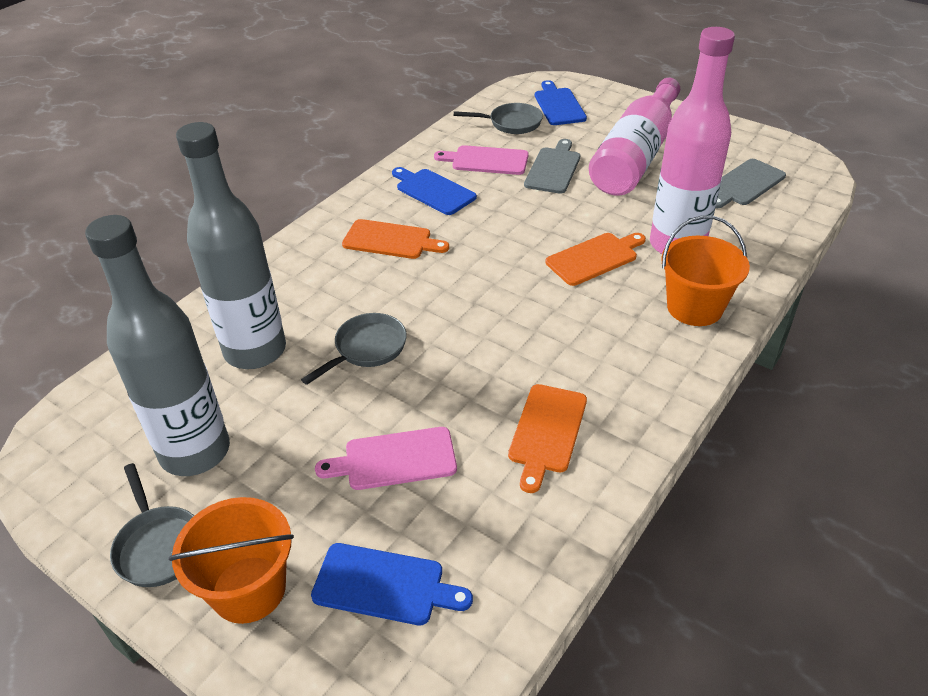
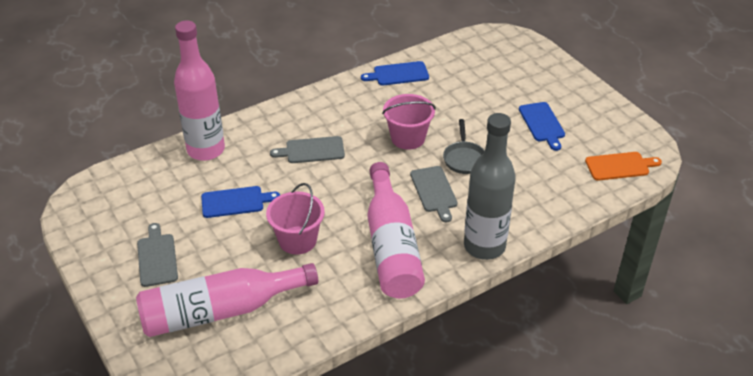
grey bottle: 2 -> 1
grey cutting board: 2 -> 3
grey pan: 3 -> 1
orange bucket: 2 -> 0
orange cutting board: 3 -> 1
pink bottle: 2 -> 3
pink bucket: 0 -> 2
pink cutting board: 2 -> 0

